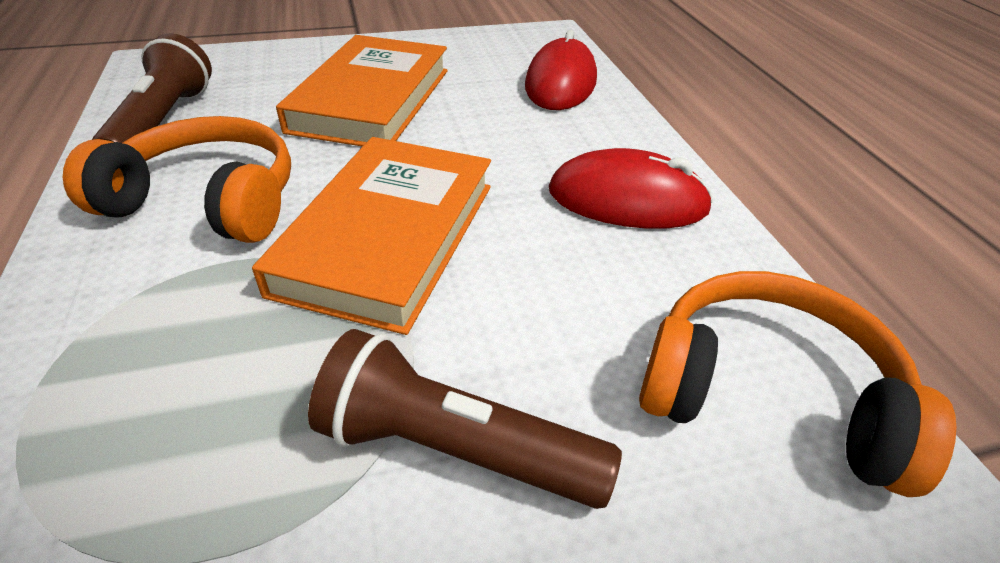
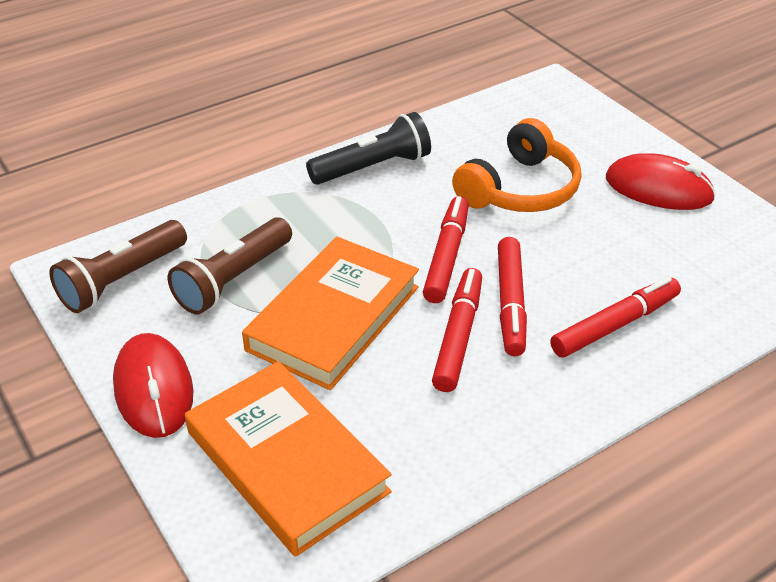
black flashlight: 0 -> 1
orange headphones: 2 -> 1
red marker: 0 -> 4

